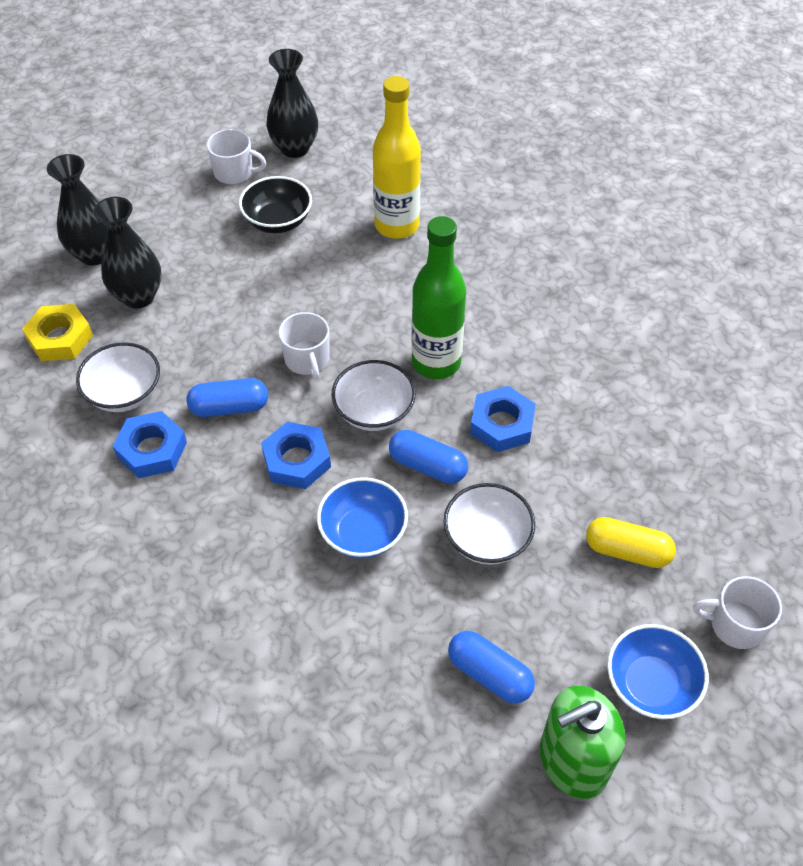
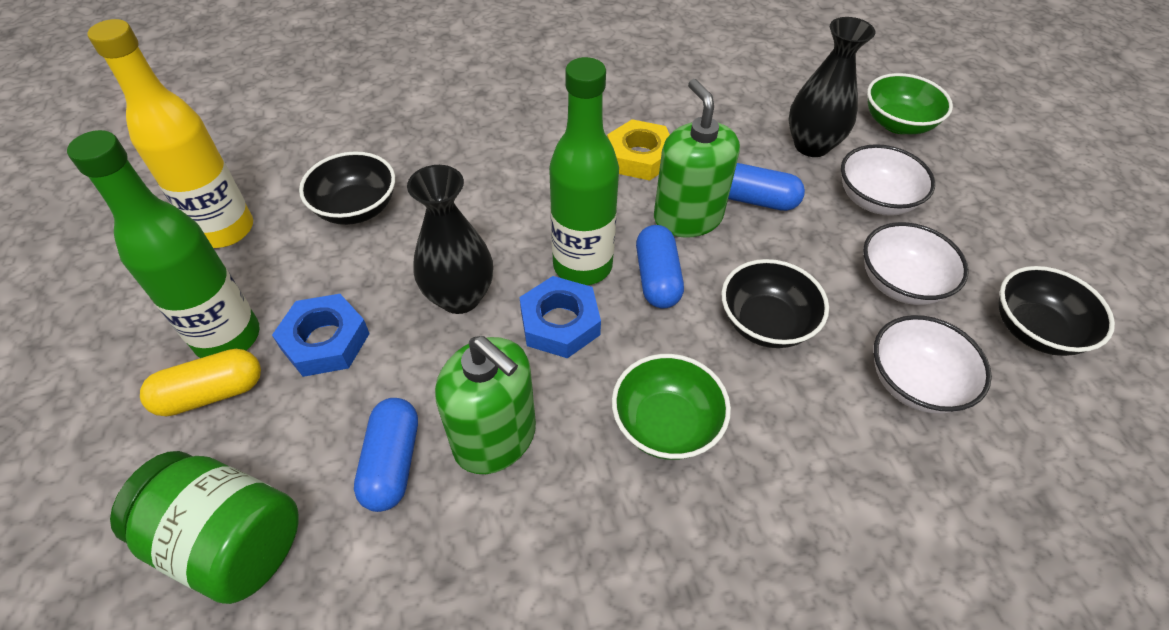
black bowl: 1 -> 3
black vase: 3 -> 2
blue bowl: 2 -> 0
blue nut: 3 -> 2
green bottle: 1 -> 2
green bowl: 0 -> 2
green jar: 0 -> 1
green soap dispenser: 1 -> 2
white mug: 3 -> 0

